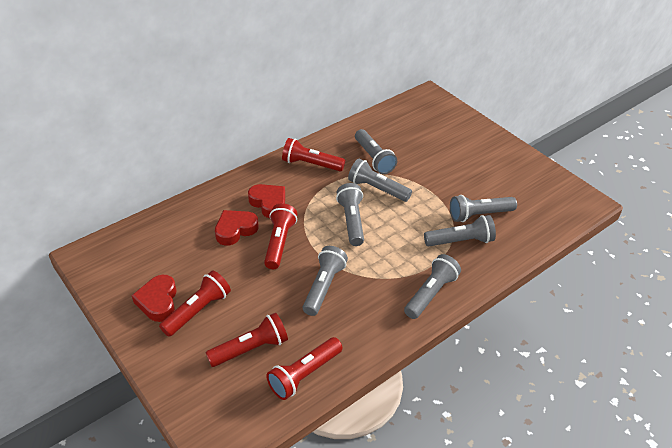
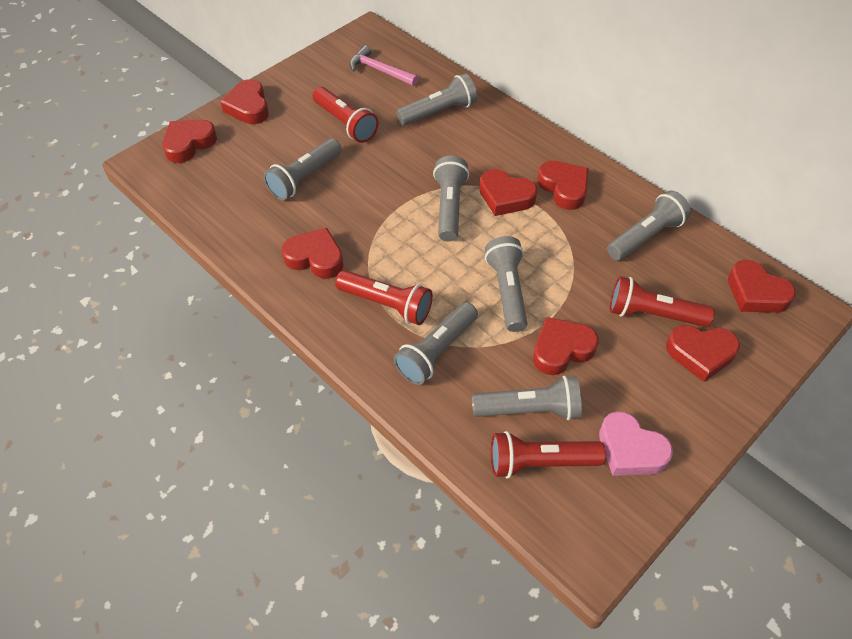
pink hammer: 0 -> 1
pink heart: 0 -> 1
red flashlight: 5 -> 4
red heart: 3 -> 8

